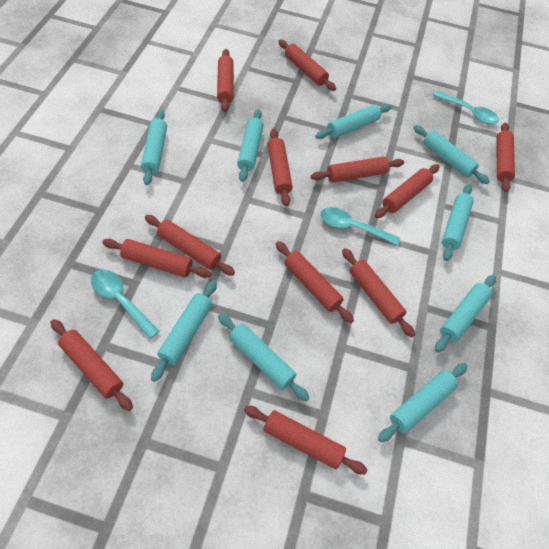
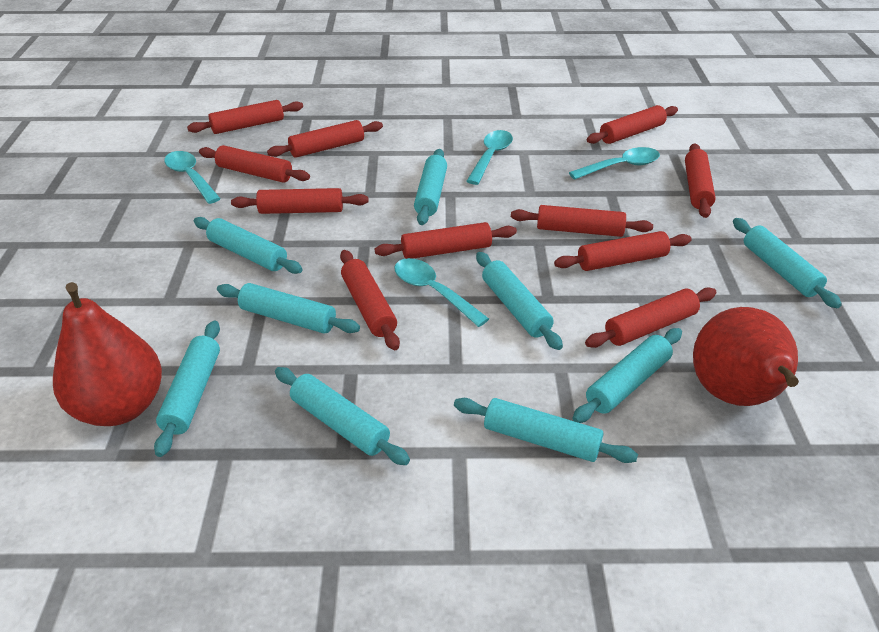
red pear: 0 -> 2
red rolling pin: 12 -> 11
turquoise spoon: 3 -> 4

